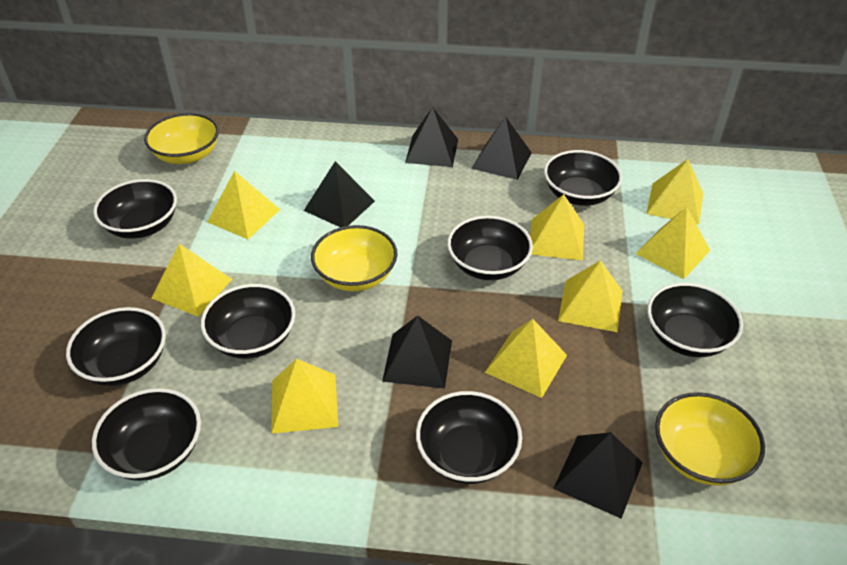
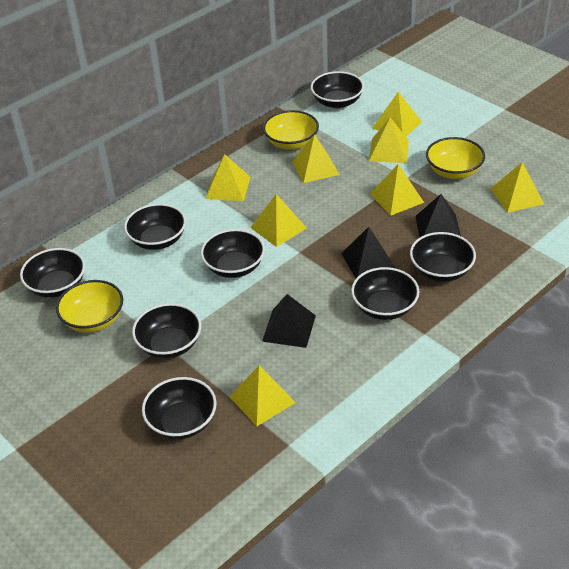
black pyramid: 5 -> 3

